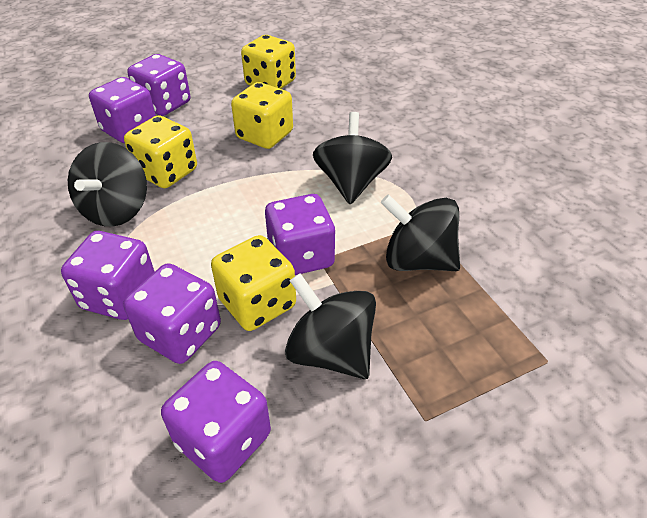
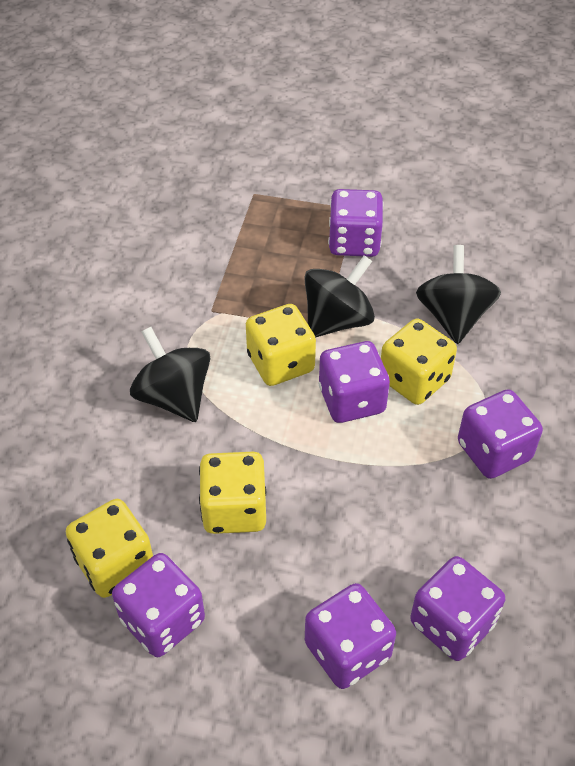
black spinning top: 4 -> 3

